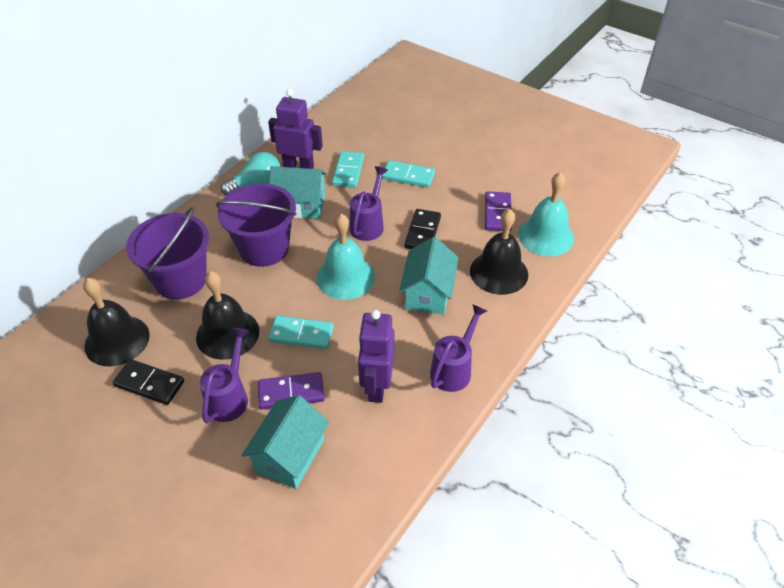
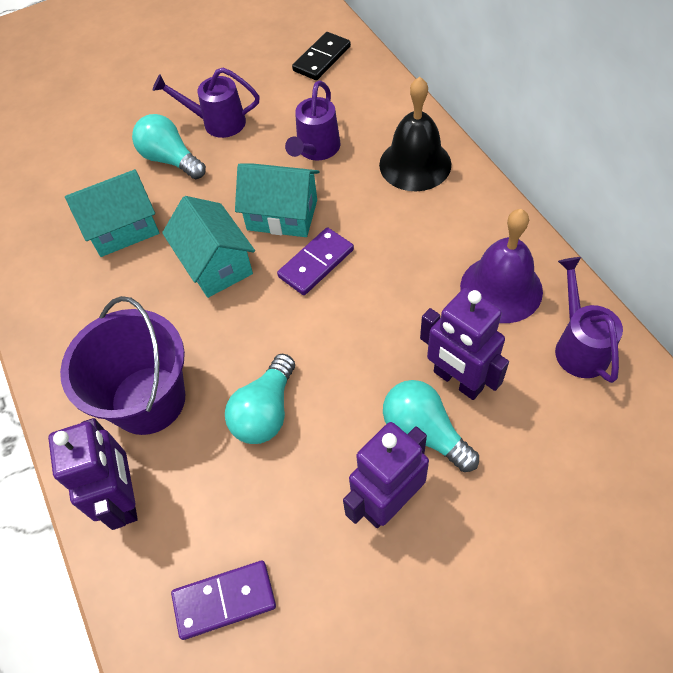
black bell: 3 -> 1
black domino: 2 -> 1
purple bell: 0 -> 1
purple bucket: 2 -> 1
purple robot: 2 -> 3
turquoise bell: 2 -> 0
turquoise domino: 3 -> 0
turquoise light bulb: 1 -> 3

